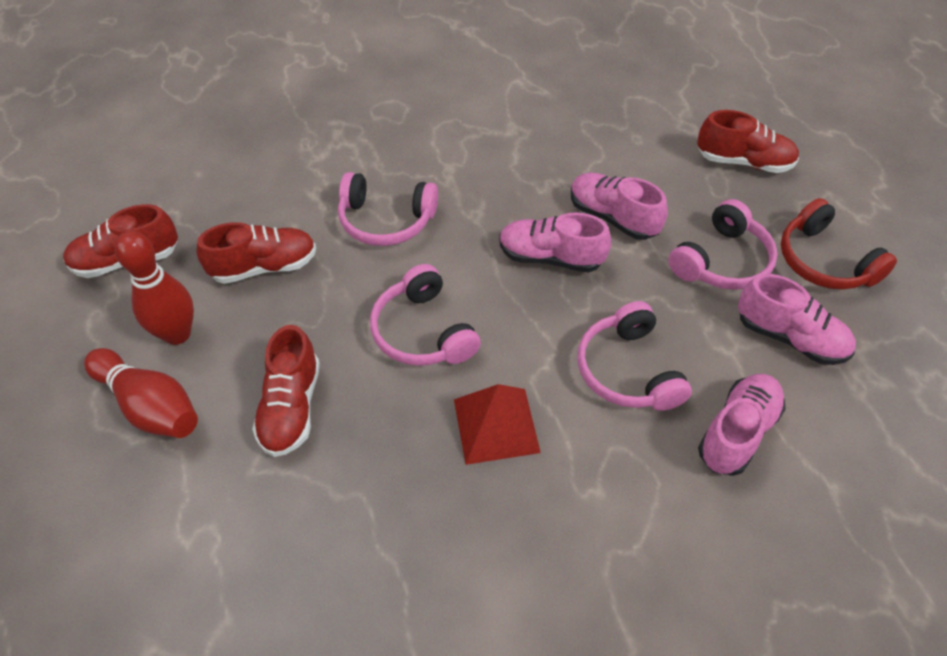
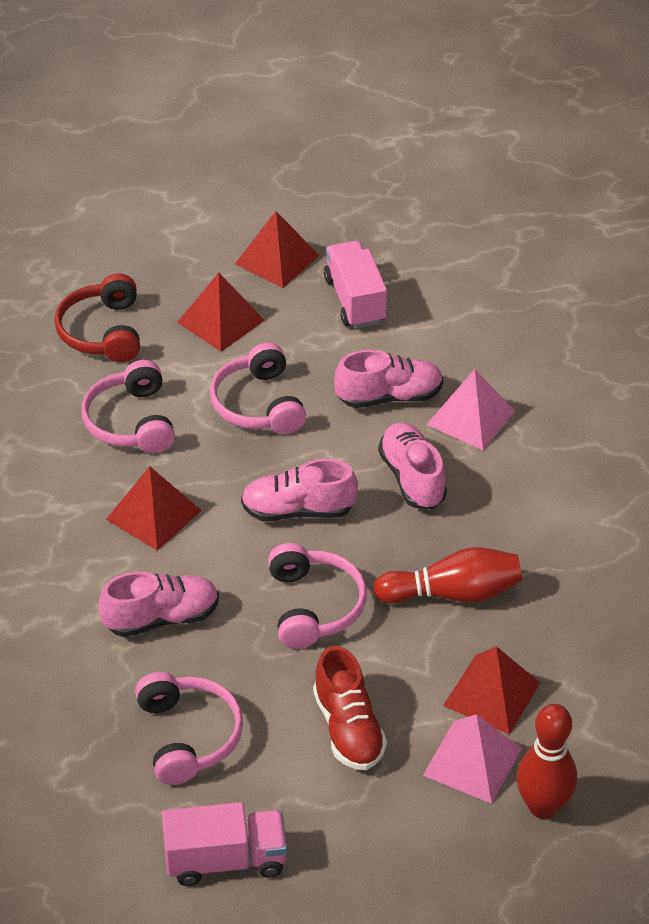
pink pyramid: 0 -> 2
pink truck: 0 -> 2
red pyramid: 1 -> 4
red shoe: 4 -> 1

